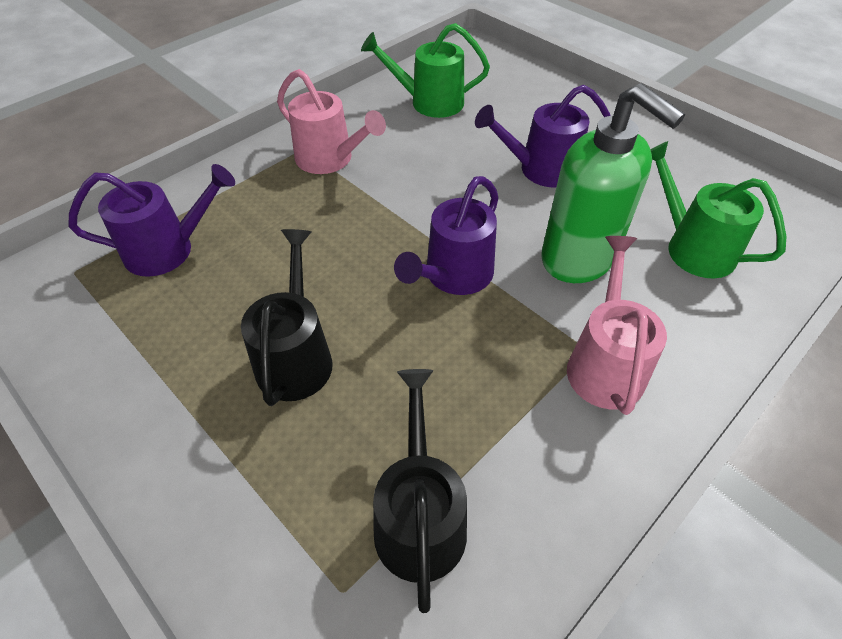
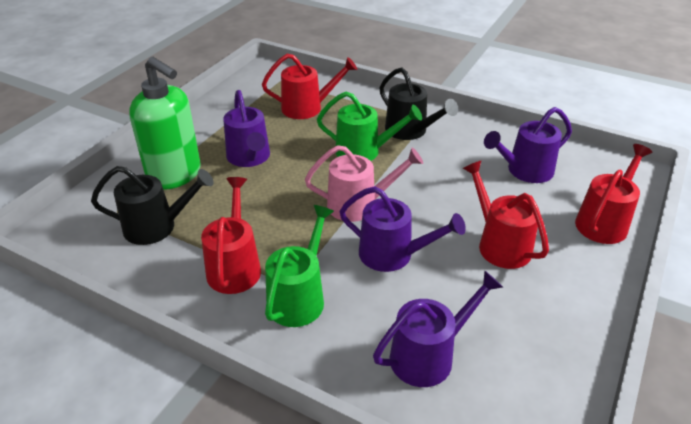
pink watering can: 2 -> 1
purple watering can: 3 -> 4
red watering can: 0 -> 4

